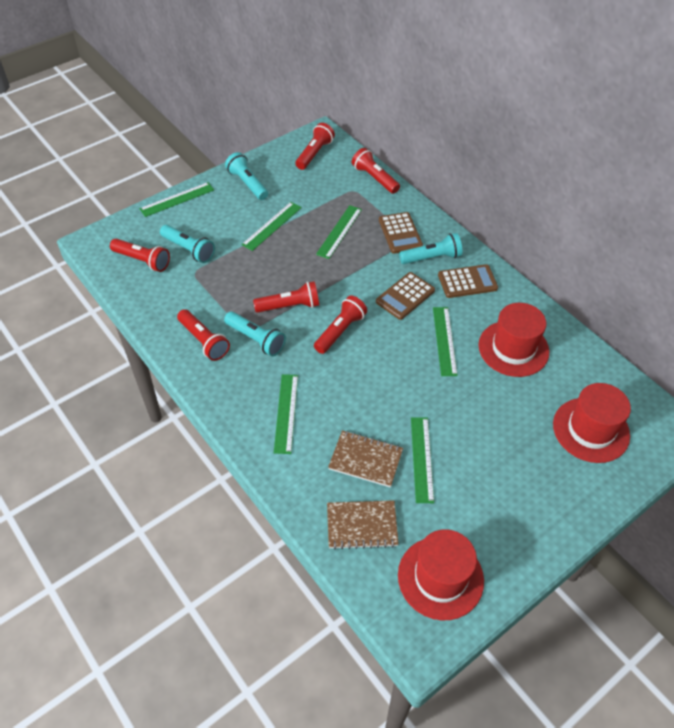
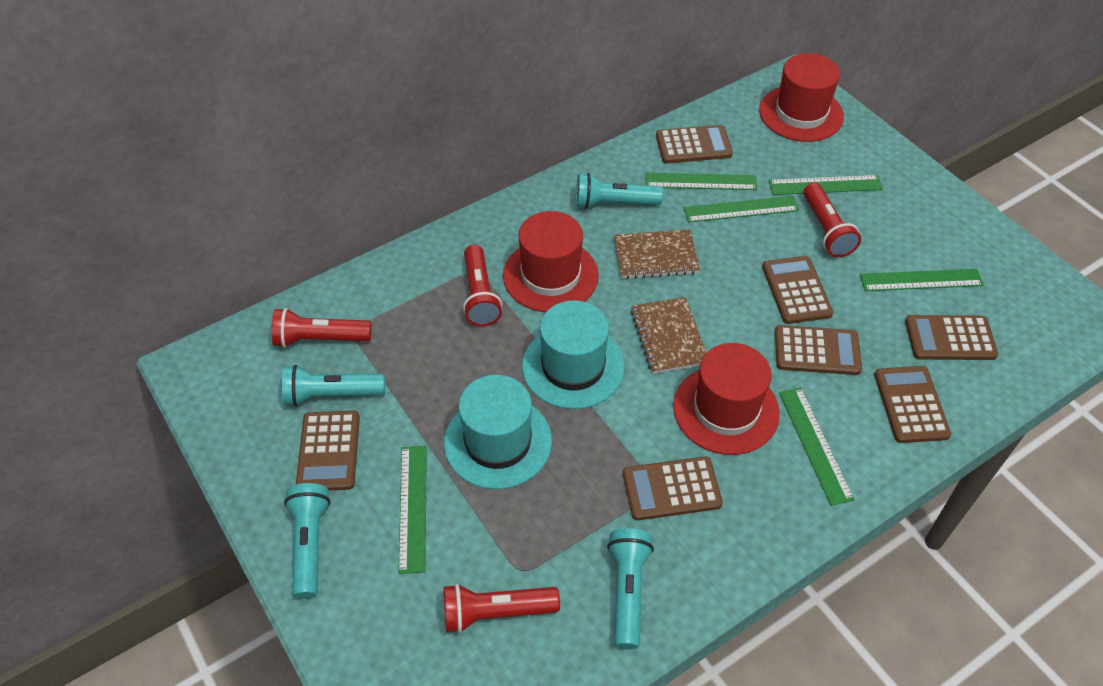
brown calculator: 3 -> 7
red flashlight: 6 -> 4
turquoise hat: 0 -> 2

